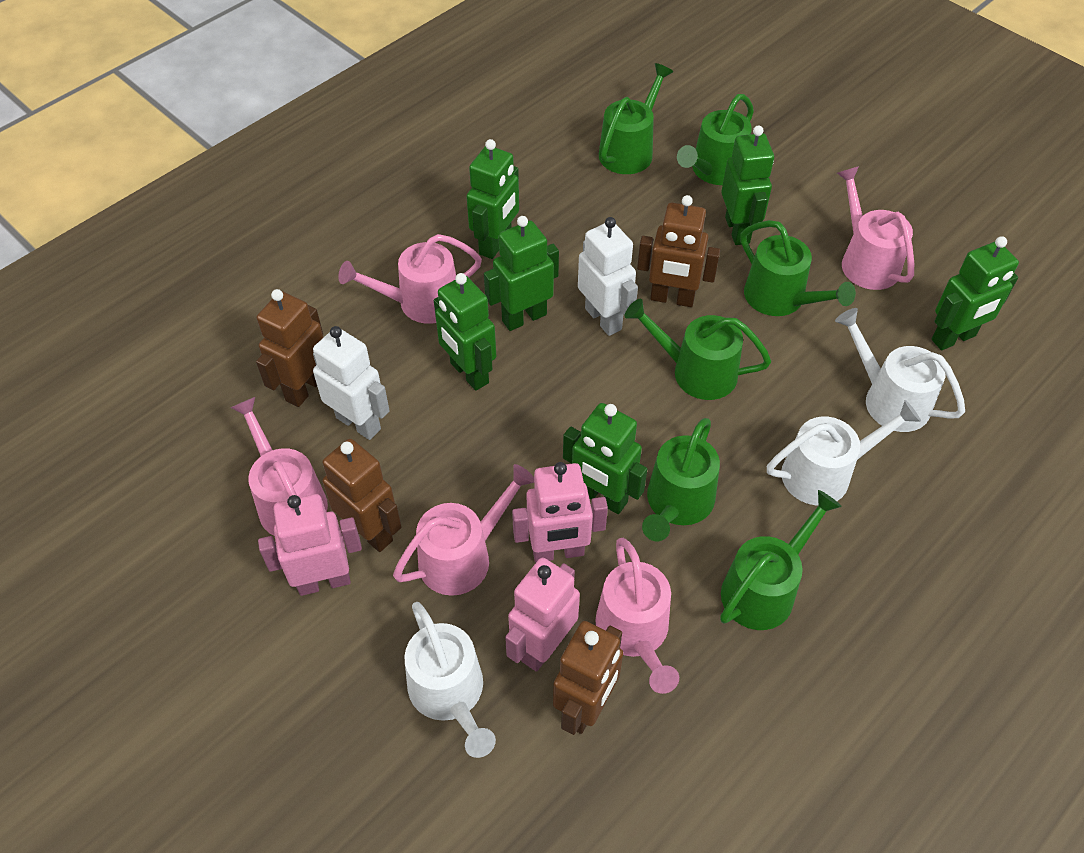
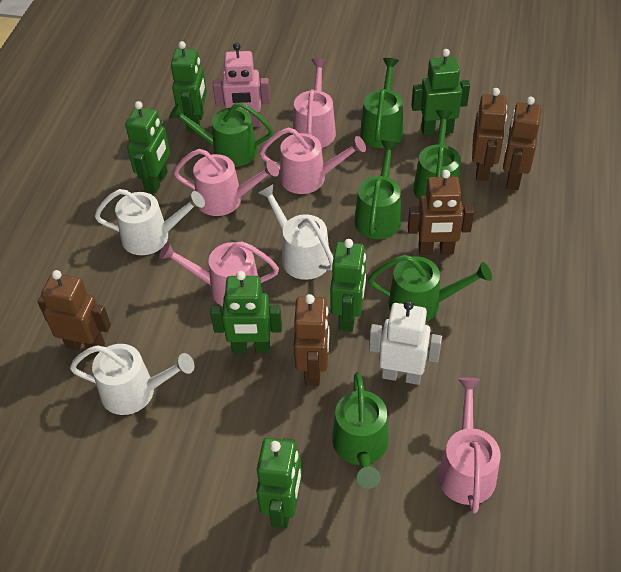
brown robot: 4 -> 5
pink robot: 3 -> 1
white robot: 2 -> 1

